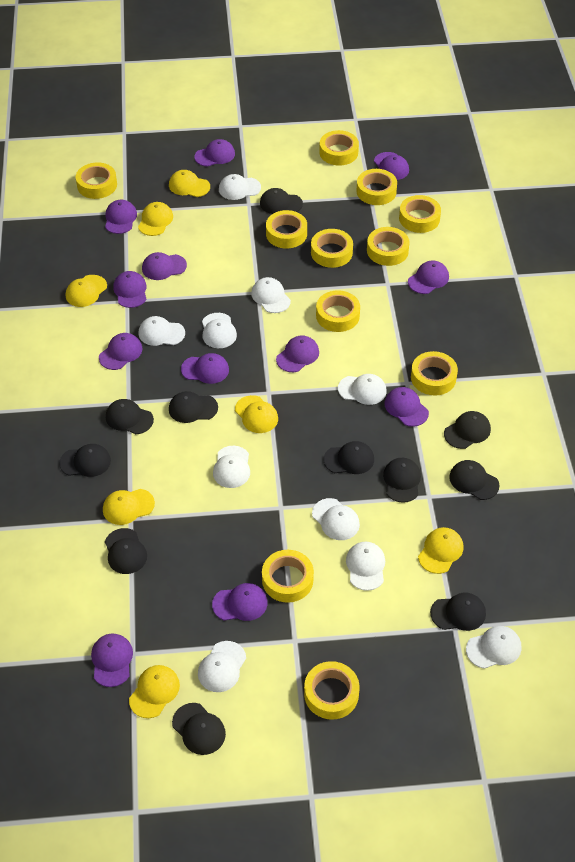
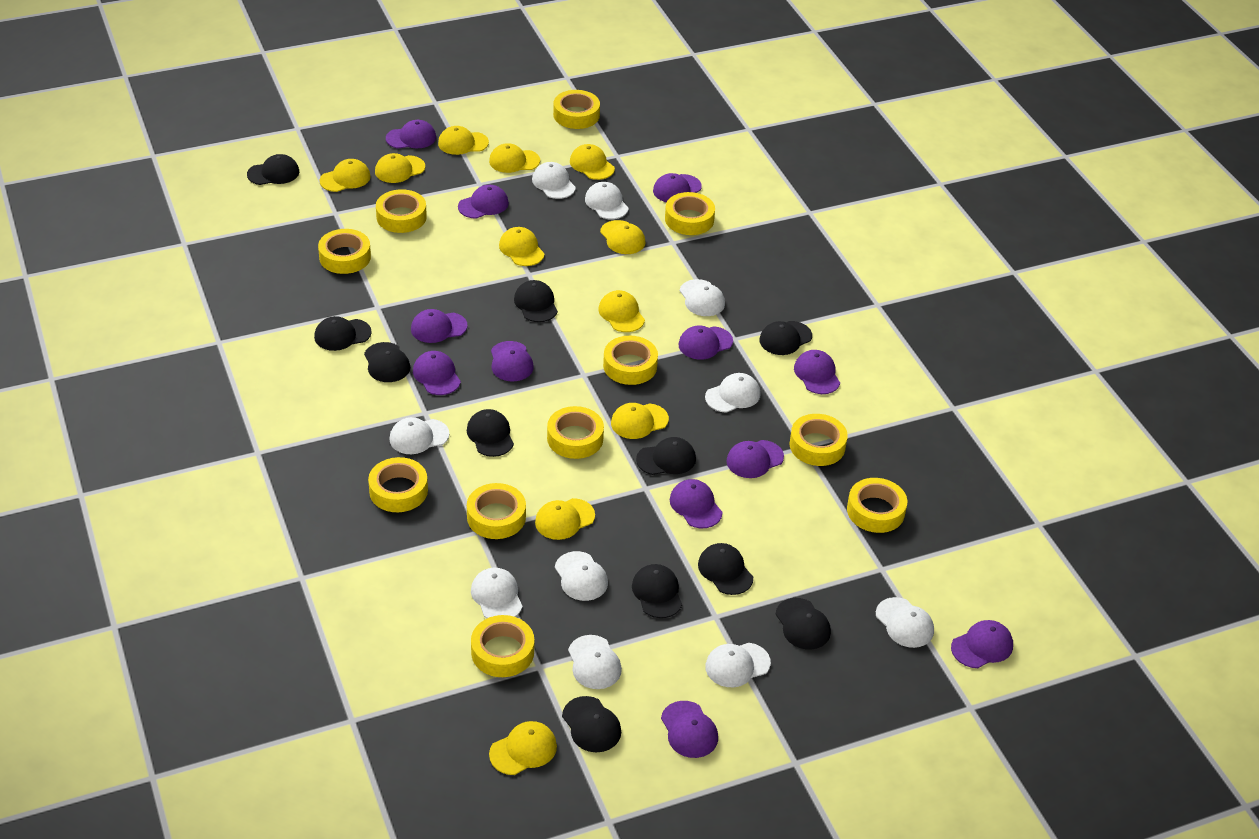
yellow cap: 7 -> 11

